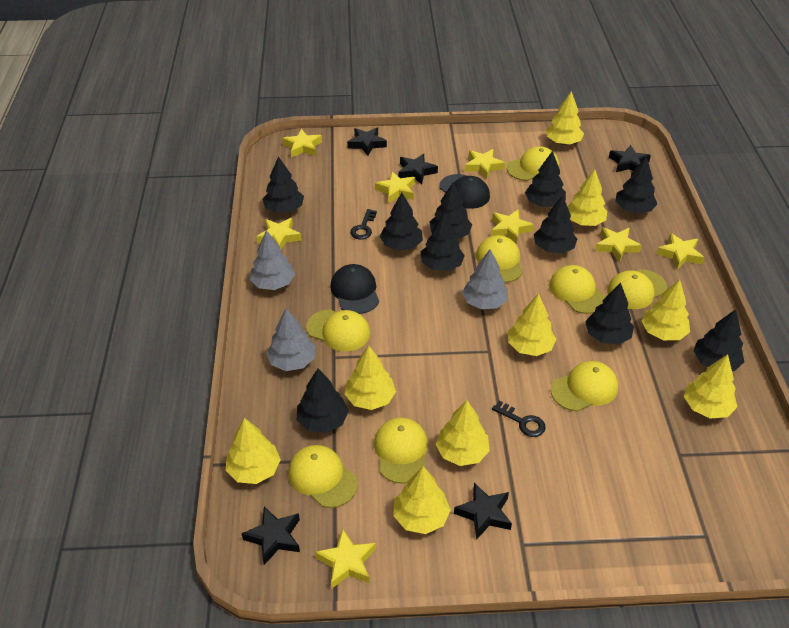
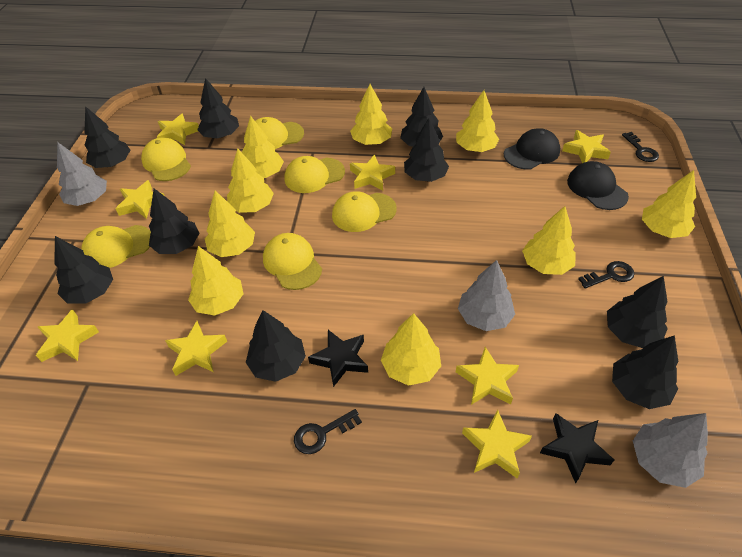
black key: 2 -> 3
black star: 5 -> 2
black tree: 10 -> 9
yellow cap: 8 -> 6

